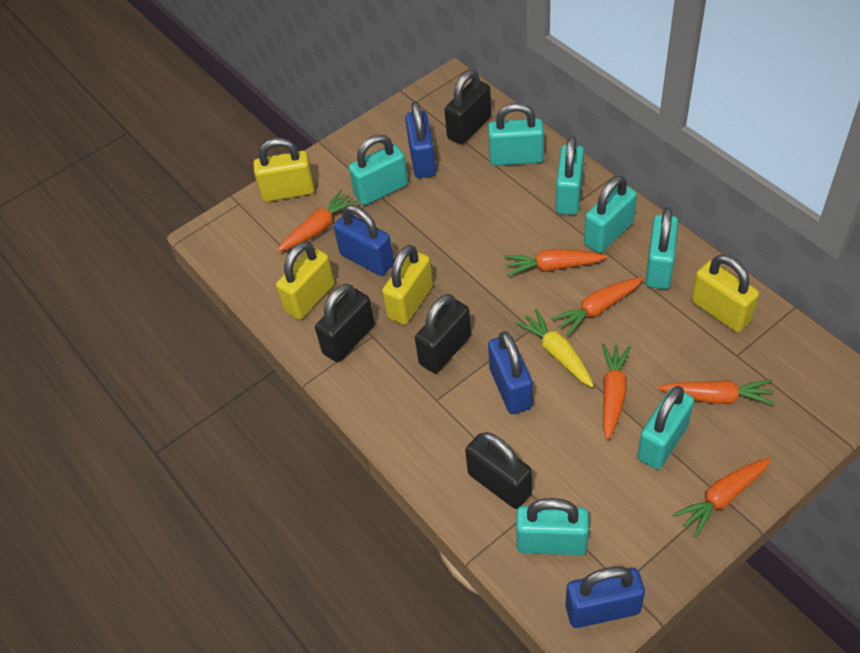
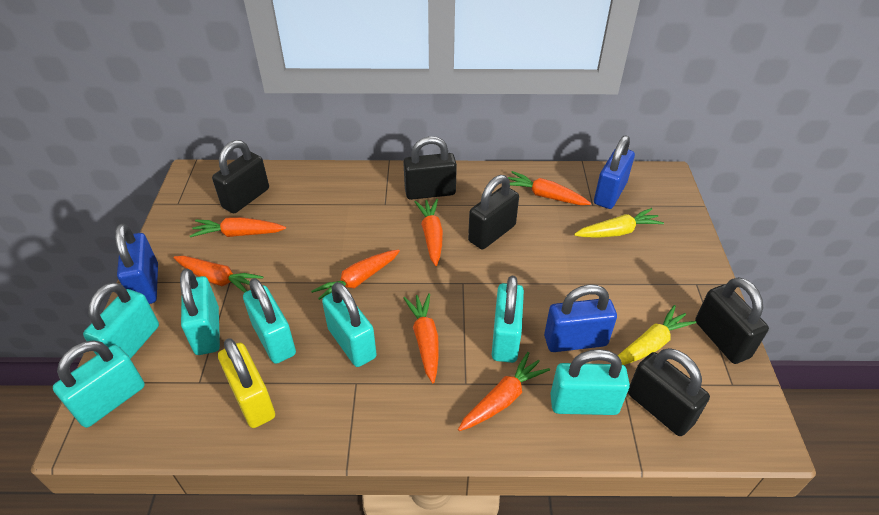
black padlock: 4 -> 5
blue padlock: 4 -> 3
orange carrot: 6 -> 7
yellow carrot: 1 -> 2
yellow padlock: 4 -> 1

